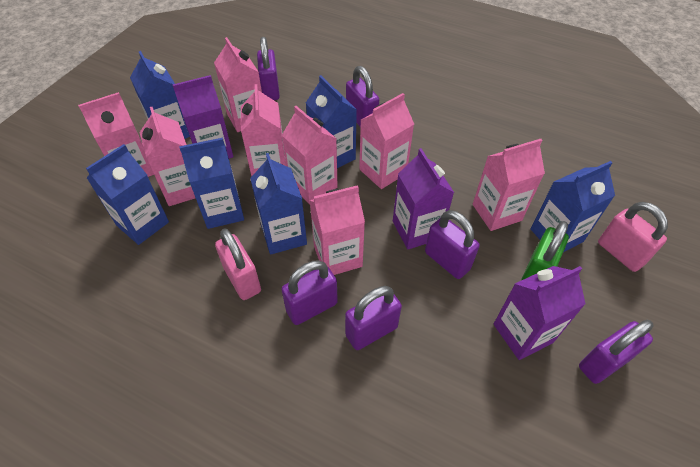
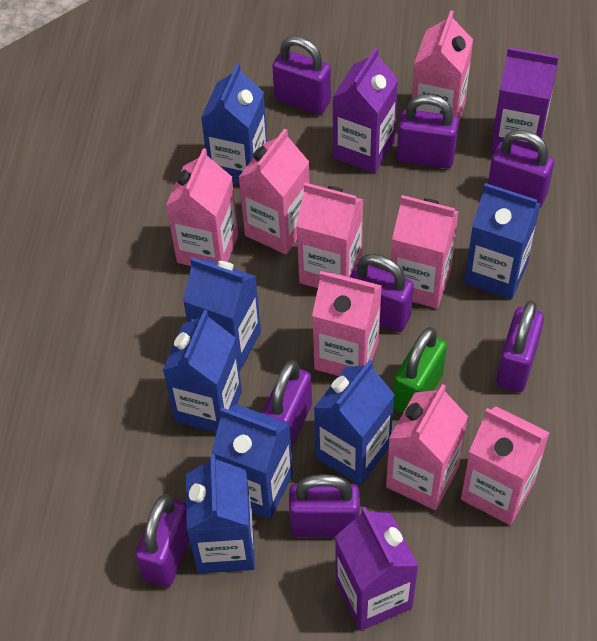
blue carton: 6 -> 7
pink padlock: 2 -> 0
purple padlock: 6 -> 8

